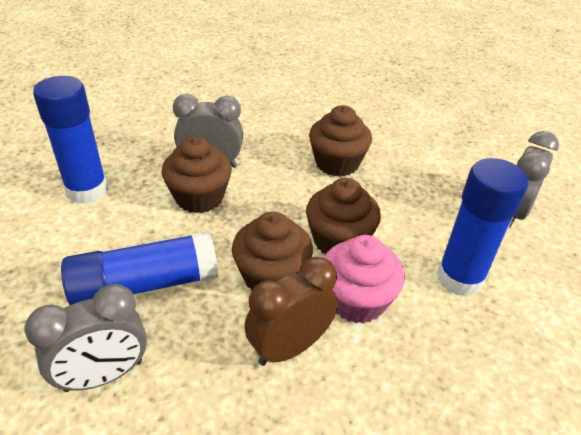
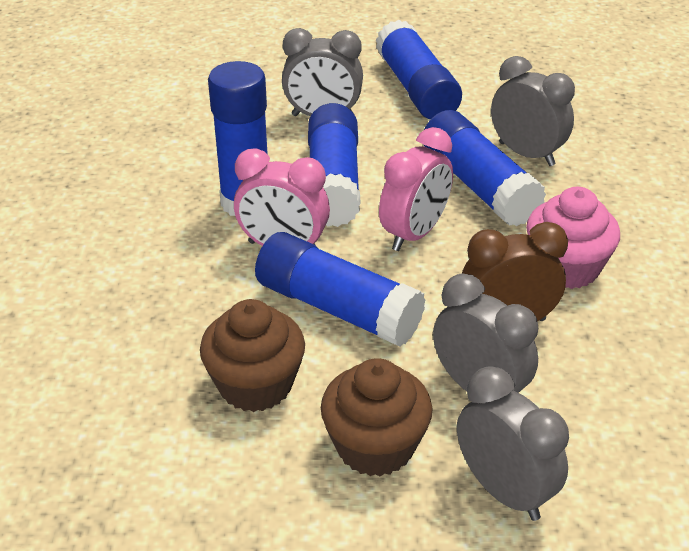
blue glue stick: 3 -> 5
brown cupcake: 4 -> 2
grey clock: 3 -> 4
pink clock: 0 -> 2

